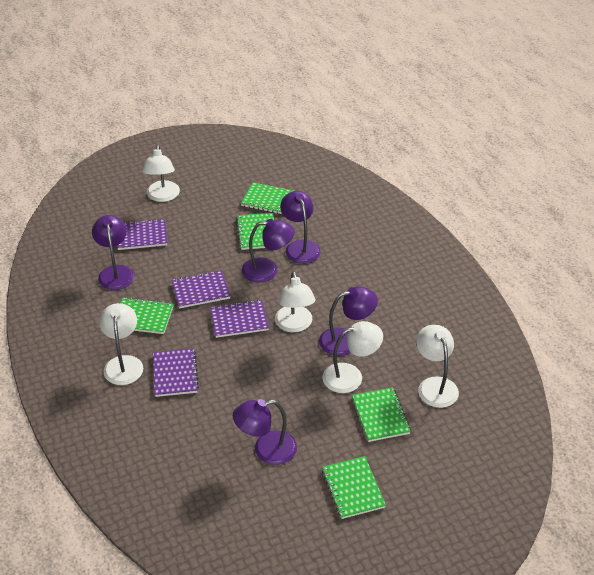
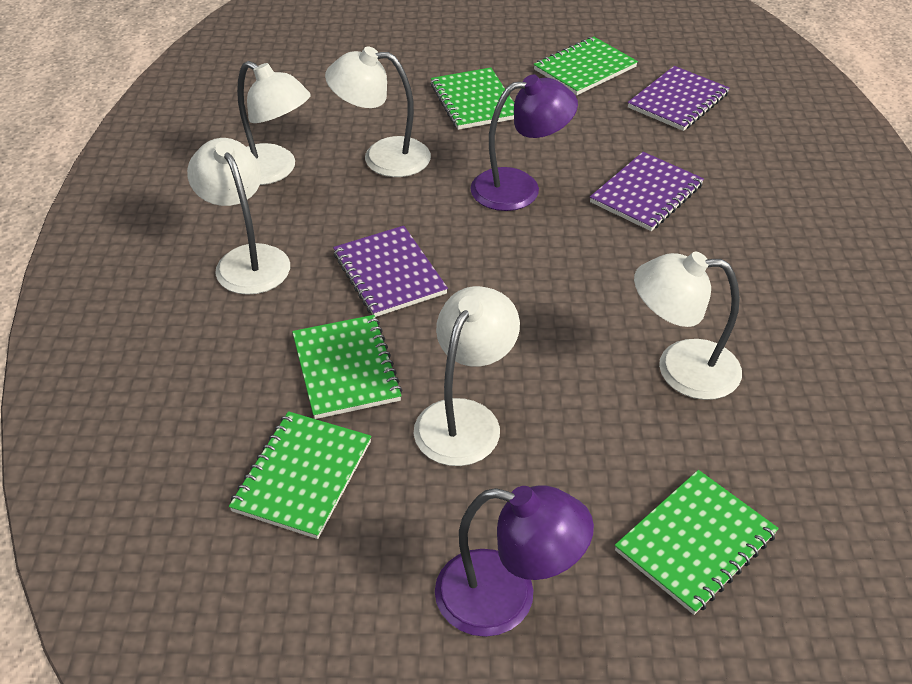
purple lamp: 5 -> 2
purple notebook: 4 -> 3

